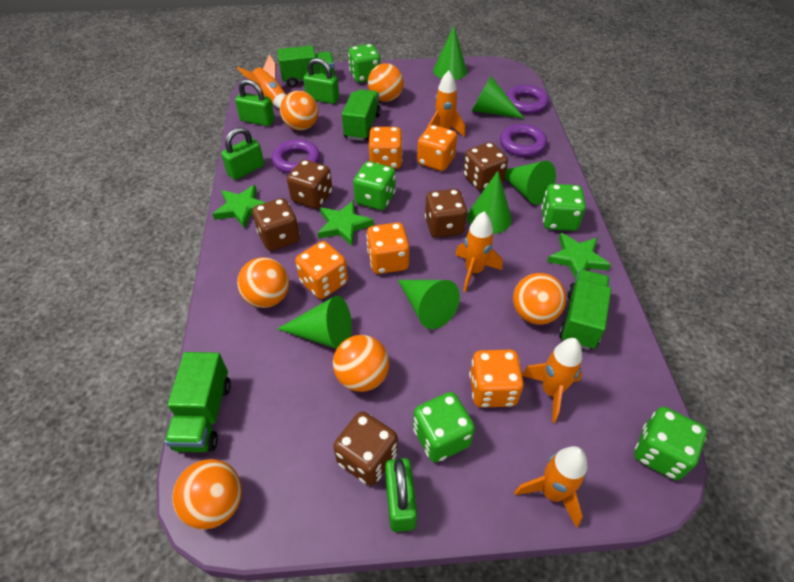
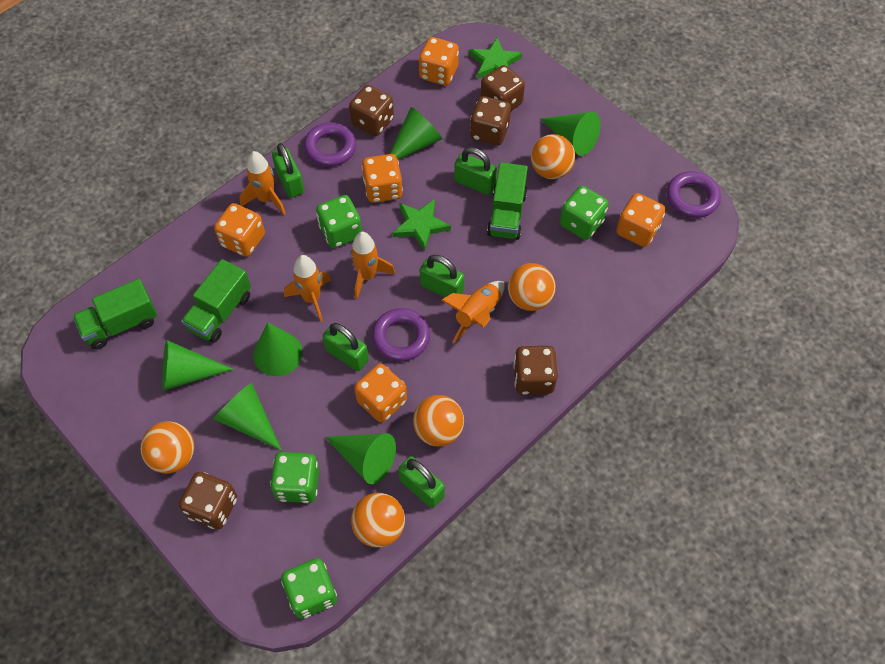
green dice: 5 -> 4
green padlock: 4 -> 5
green star: 3 -> 2
green truck: 4 -> 3
orange ball: 6 -> 5
orange rocket: 5 -> 4

